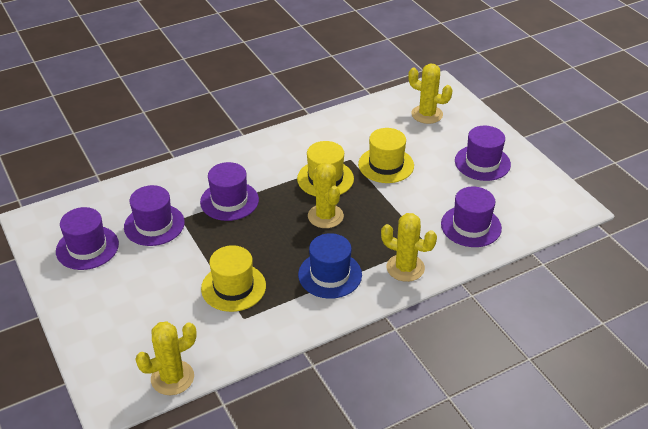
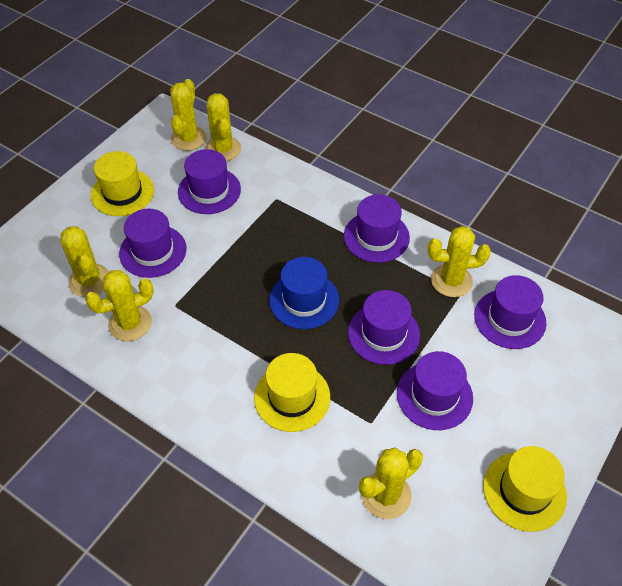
purple hat: 5 -> 6
yellow cactus: 4 -> 6

